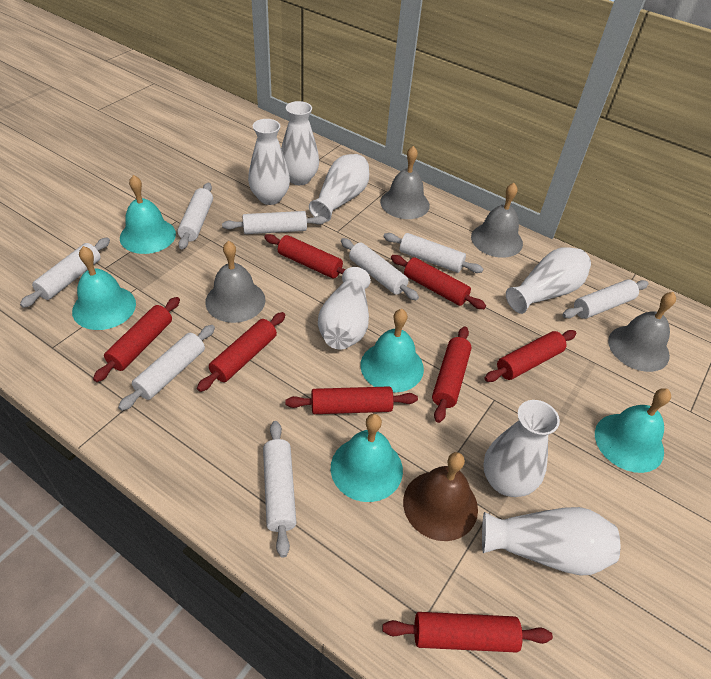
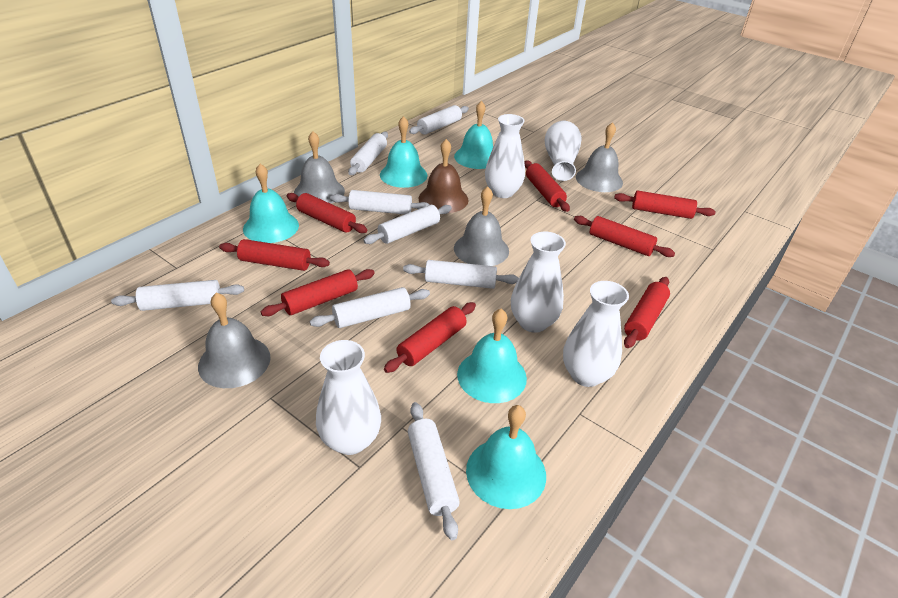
white vase: 7 -> 5

